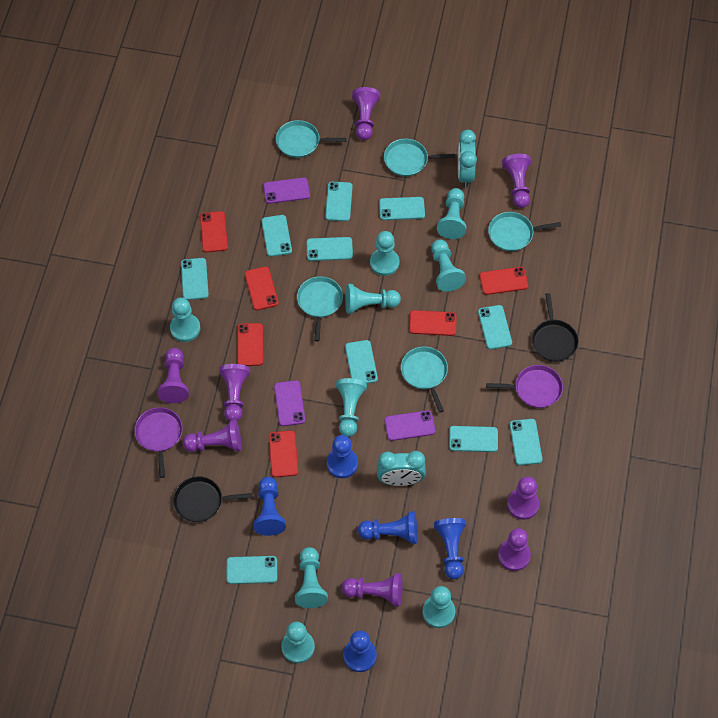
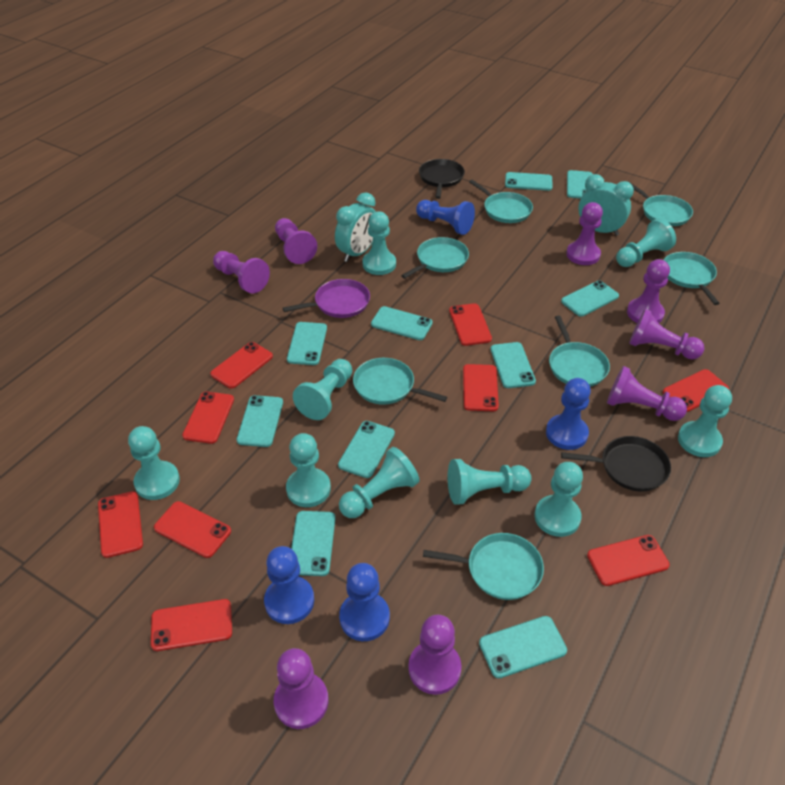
blue pawn: 5 -> 4
purple pan: 2 -> 1
purple phone: 3 -> 0
red phone: 6 -> 9
turquoise pan: 5 -> 7

